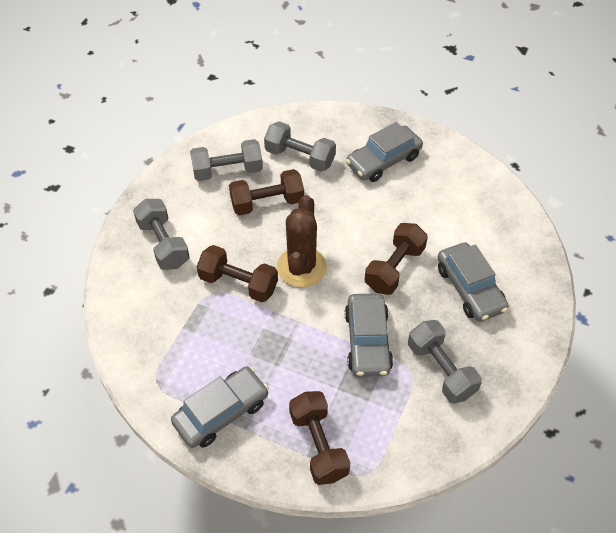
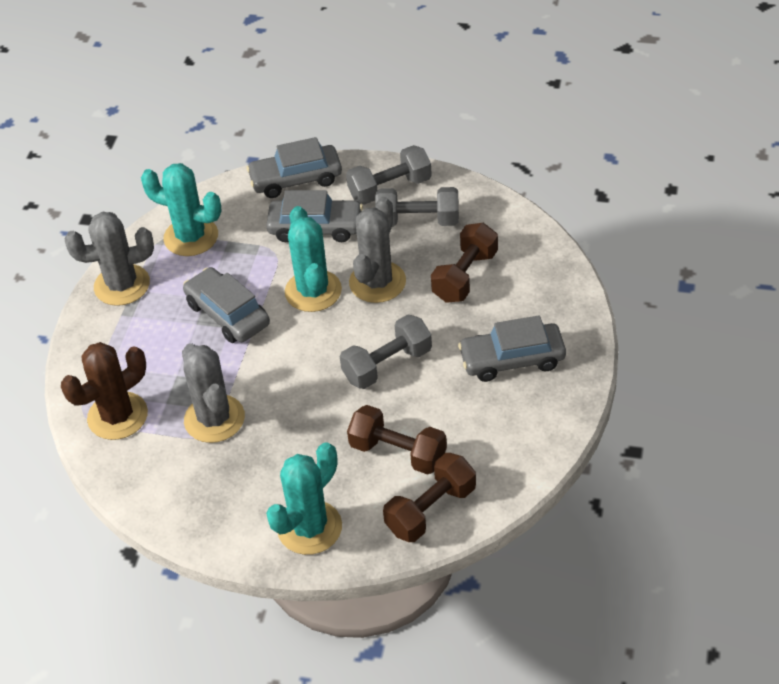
brown dumbbell: 4 -> 3
grey cactus: 0 -> 3
grey dumbbell: 4 -> 3
turquoise cactus: 0 -> 3

